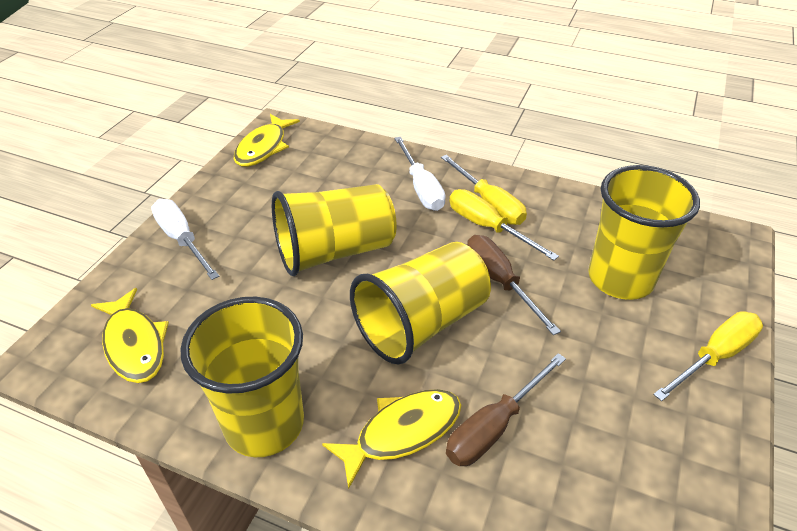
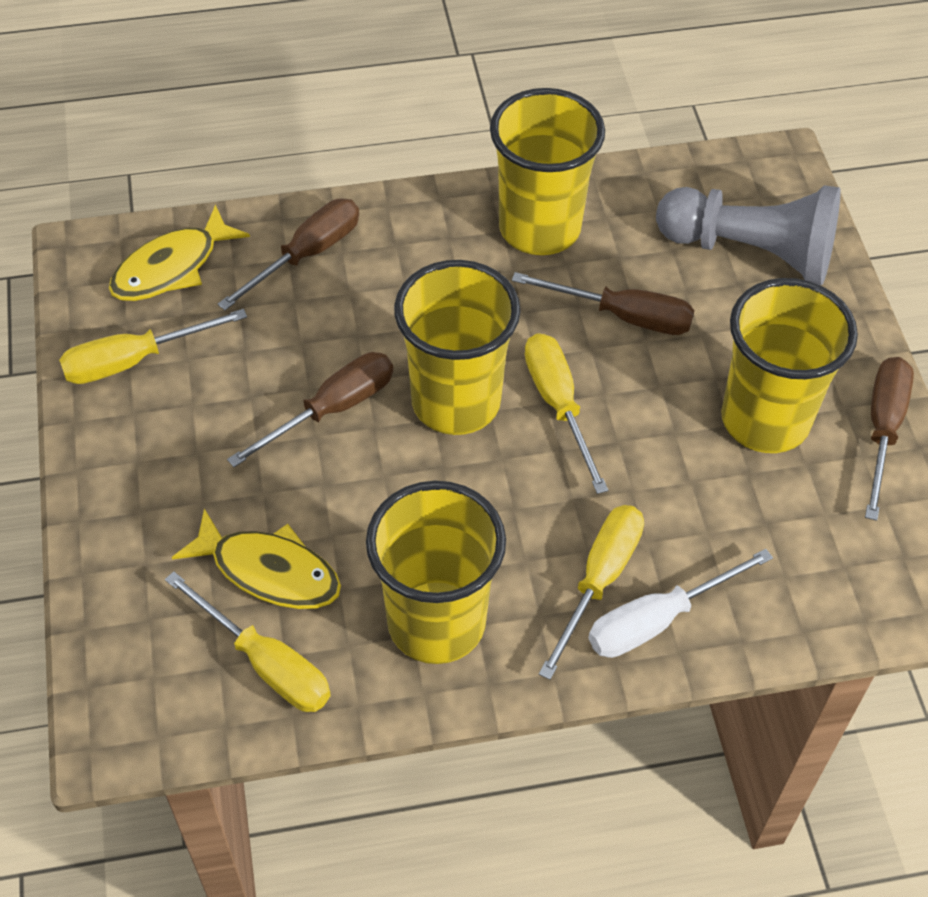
brown screwdriver: 2 -> 4
grey pawn: 0 -> 1
white screwdriver: 2 -> 1
yellow fish: 3 -> 2
yellow screwdriver: 3 -> 4

